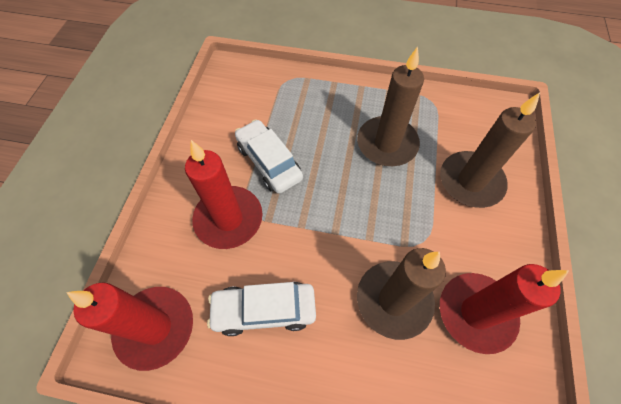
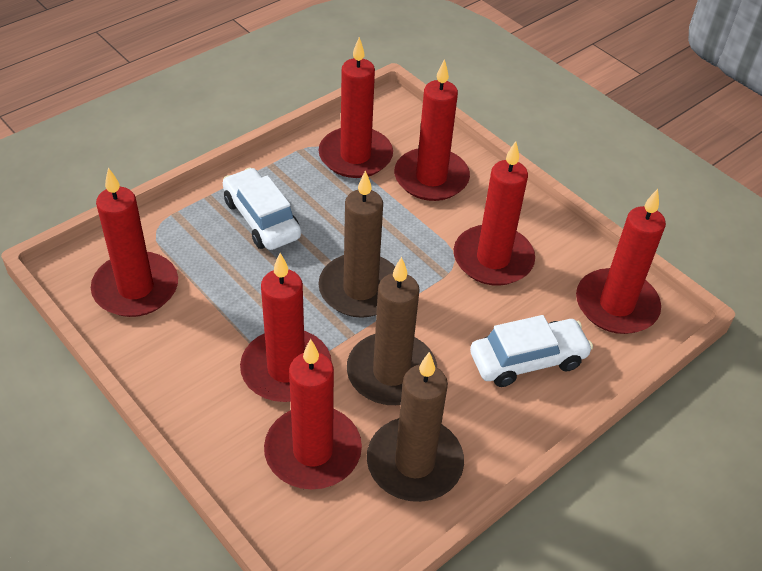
red candle: 3 -> 7

